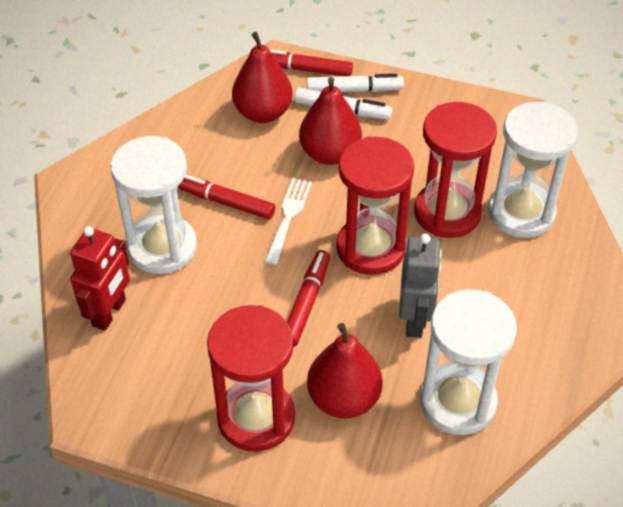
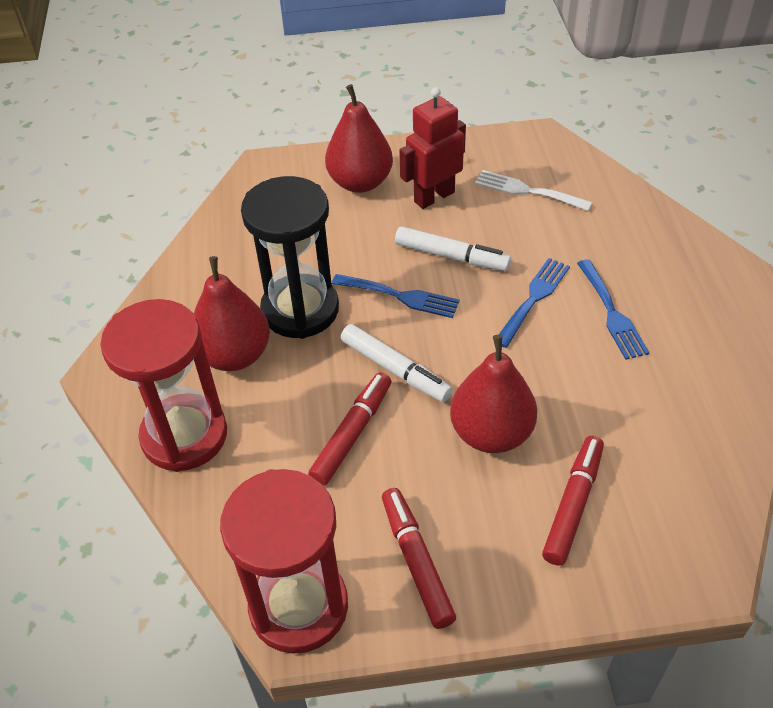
black hourglass: 0 -> 1
blue fork: 0 -> 3
grey robot: 1 -> 0
red hourglass: 3 -> 2
white hourglass: 3 -> 0

